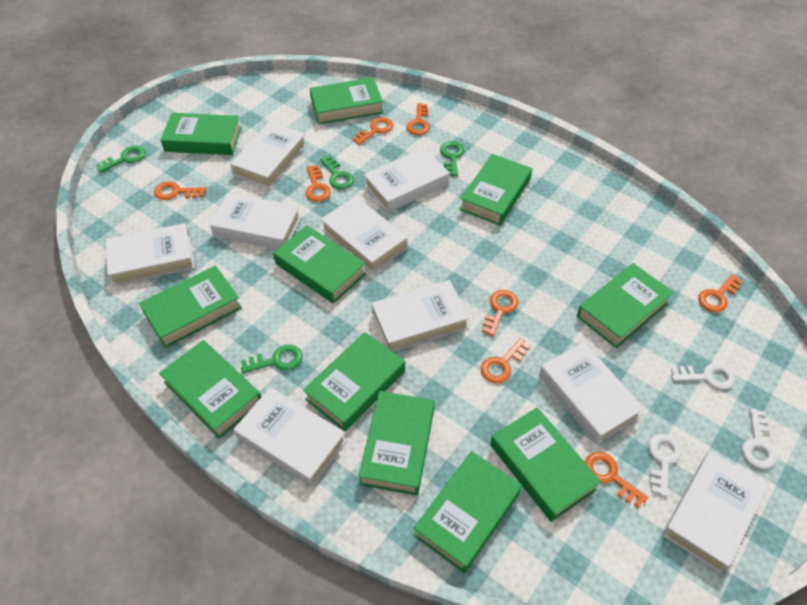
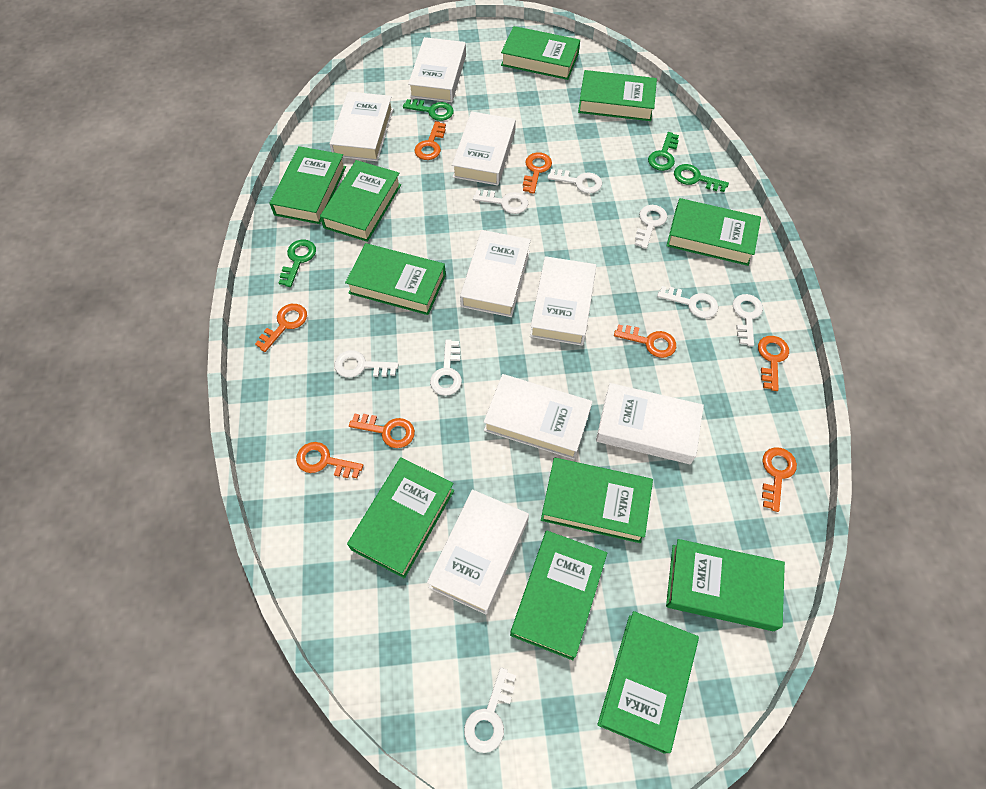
white book: 9 -> 8
white key: 3 -> 8

